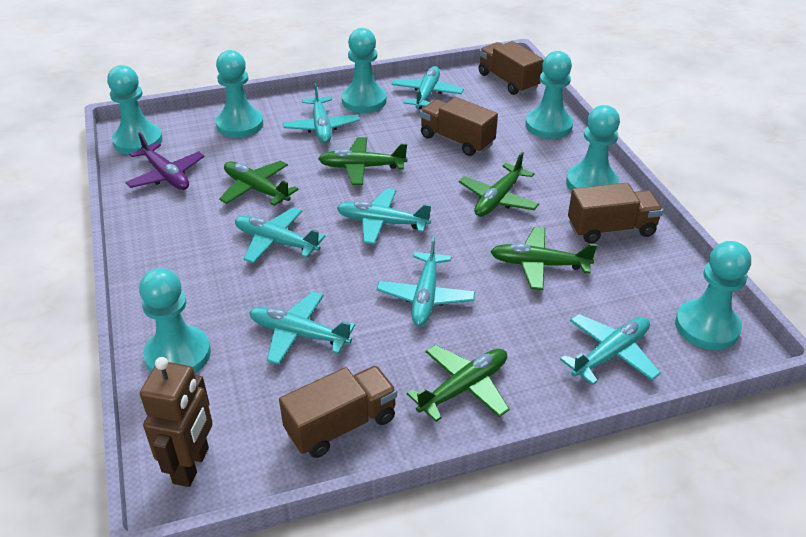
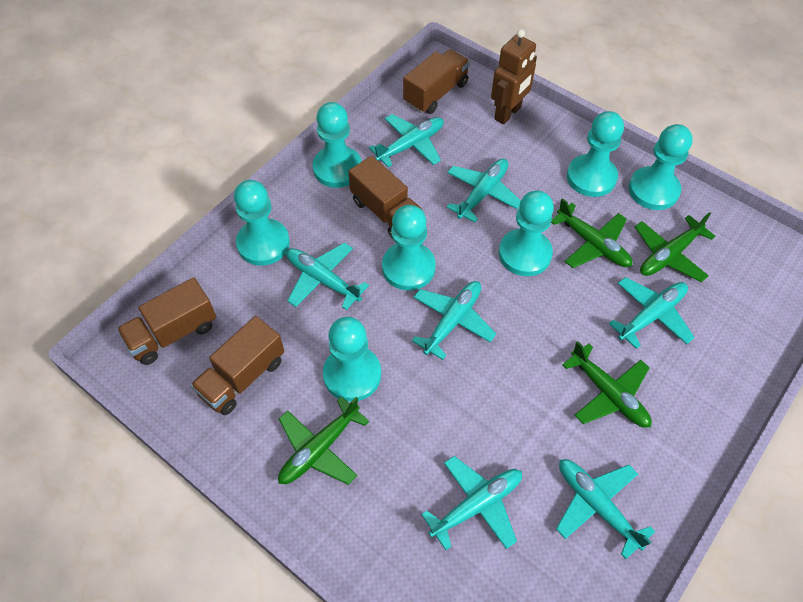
green plane: 5 -> 4
purple plane: 1 -> 0

